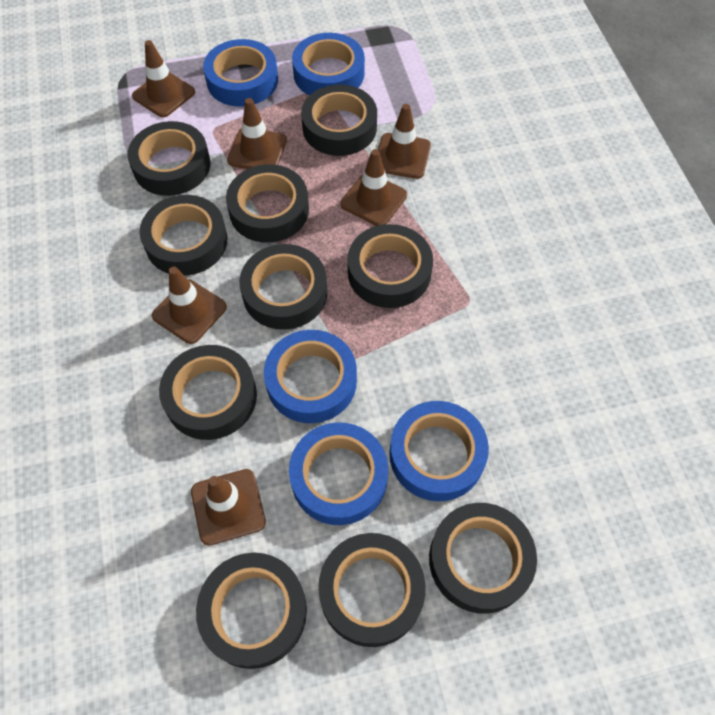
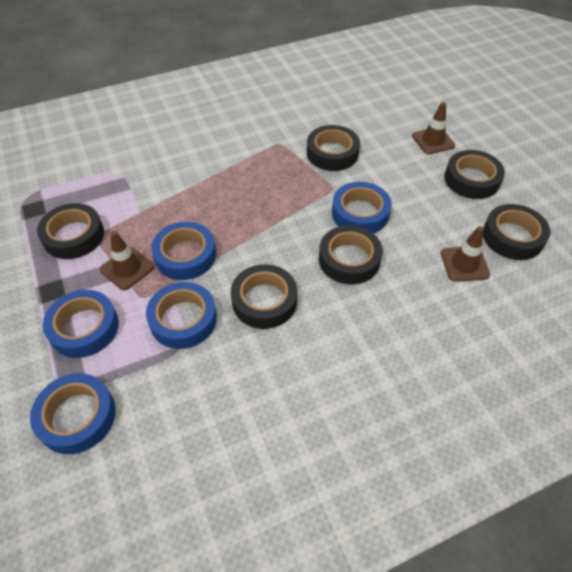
black tape: 10 -> 6
brown traffic cone: 6 -> 3

